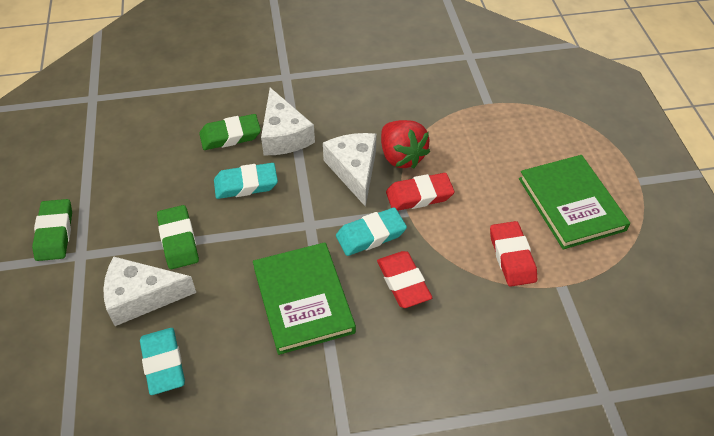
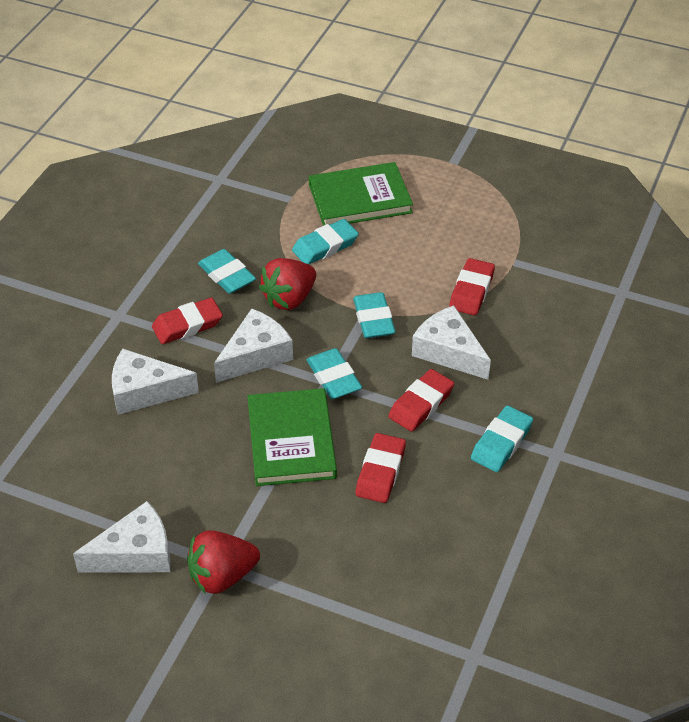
green eraser: 3 -> 0
red eraser: 3 -> 4
red strawberry: 1 -> 2
turquoise eraser: 3 -> 5
white cheese: 3 -> 4

